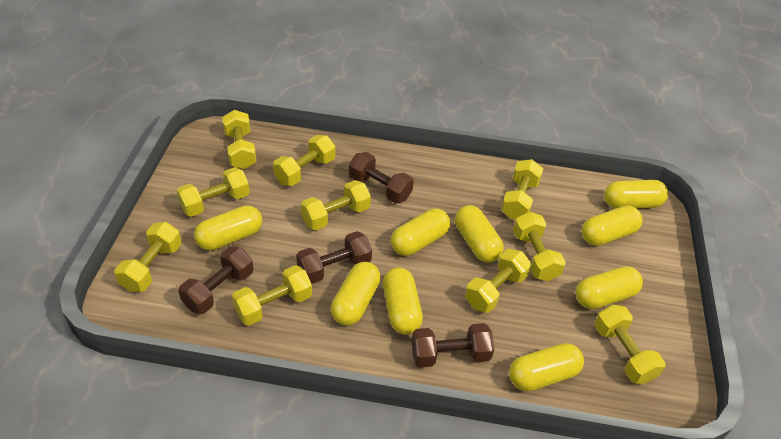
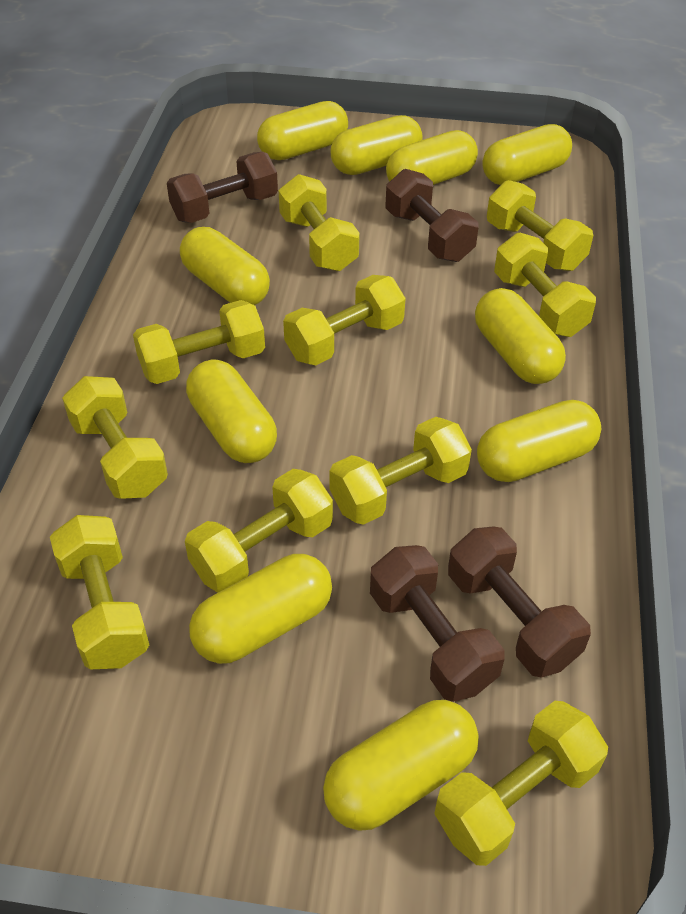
yellow capsule: 9 -> 10

